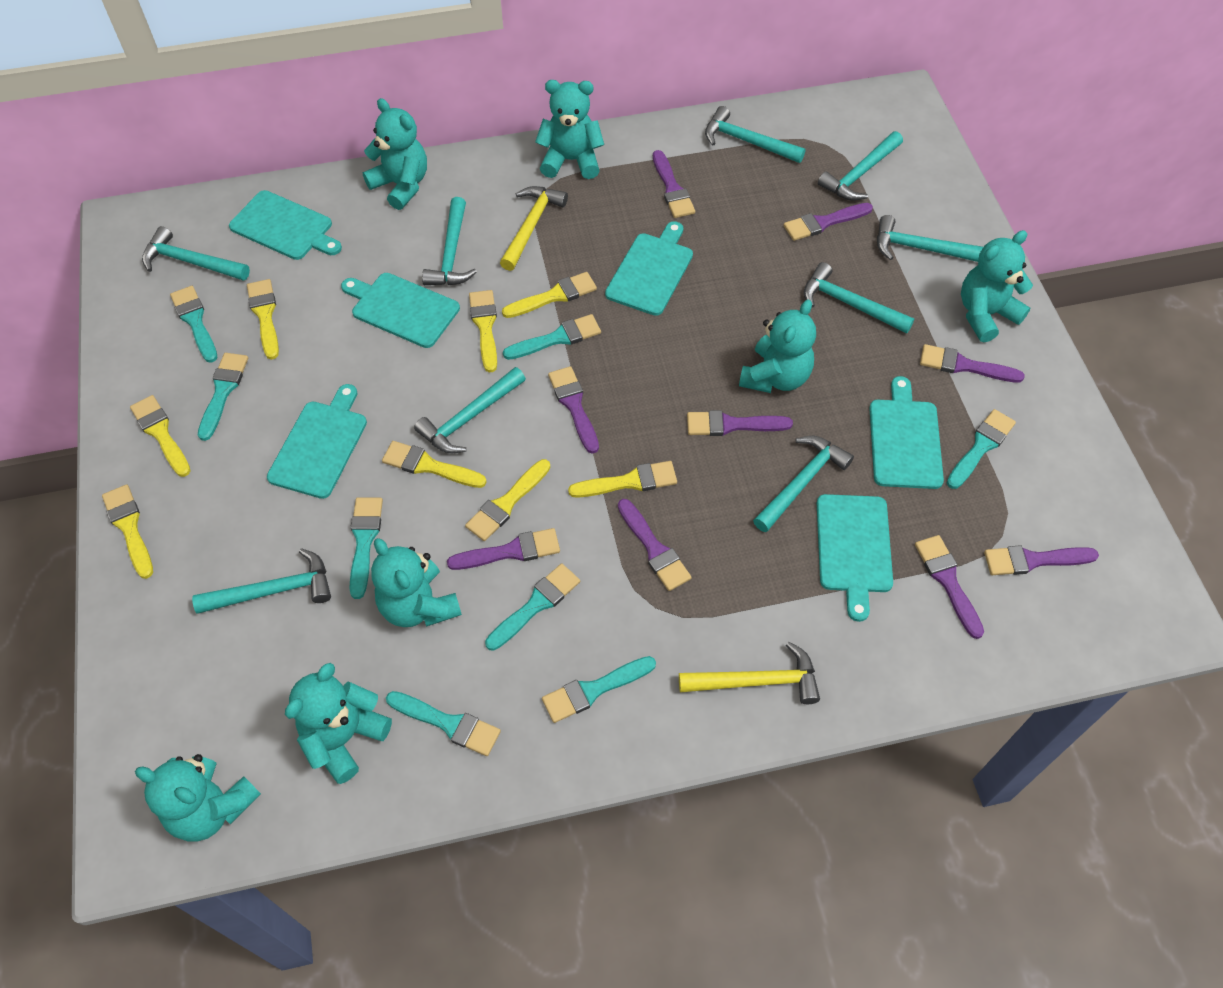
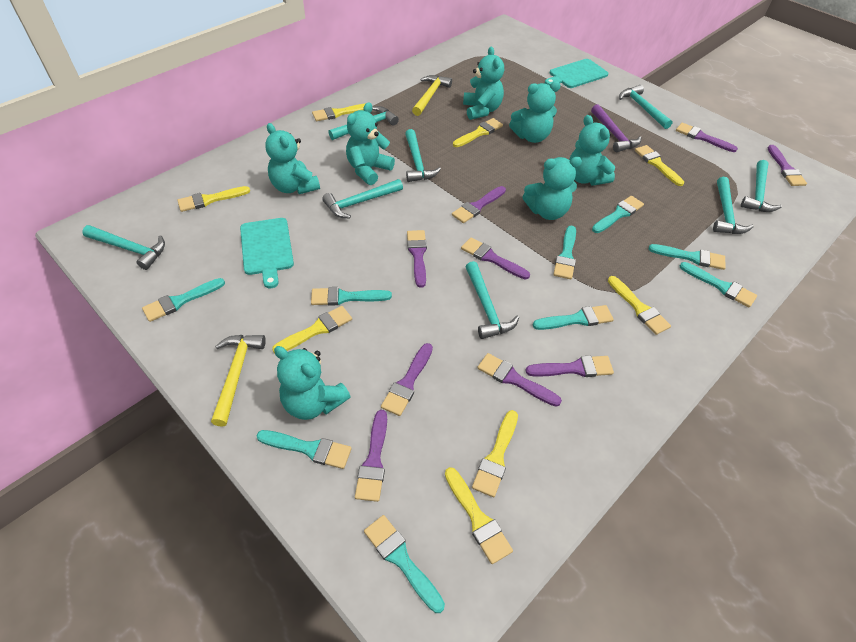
purple hammer: 0 -> 1
turquoise brush: 8 -> 9
turquoise cutting board: 6 -> 2
turquoise hammer: 9 -> 8

